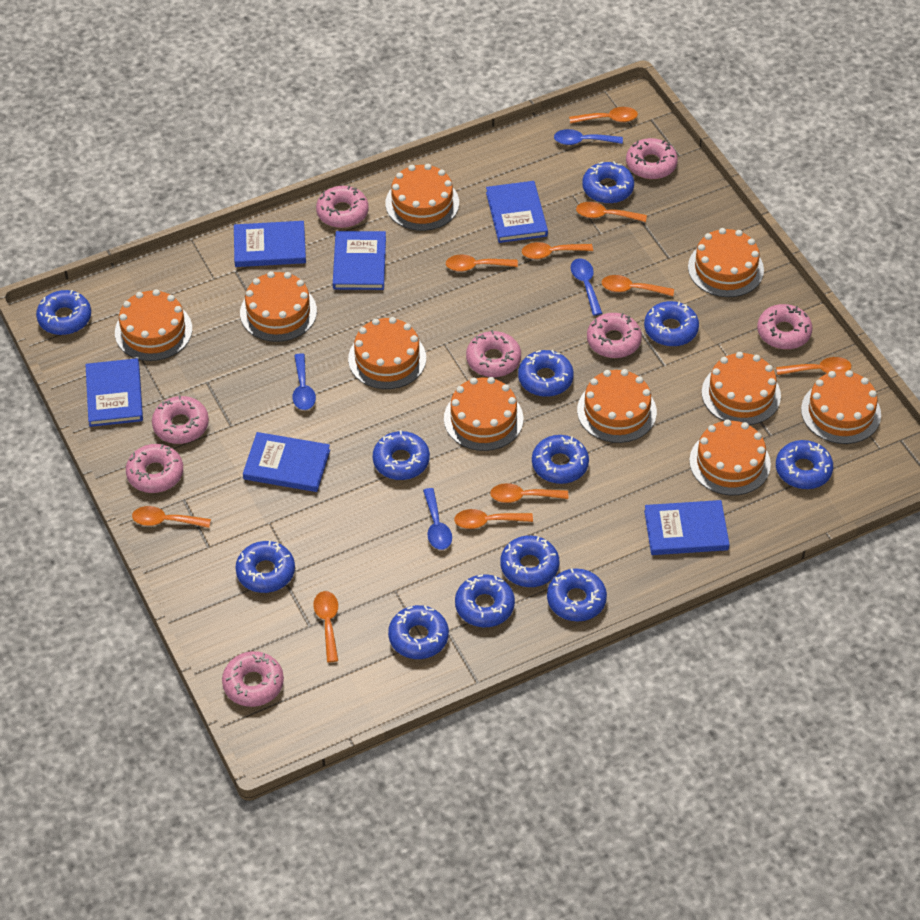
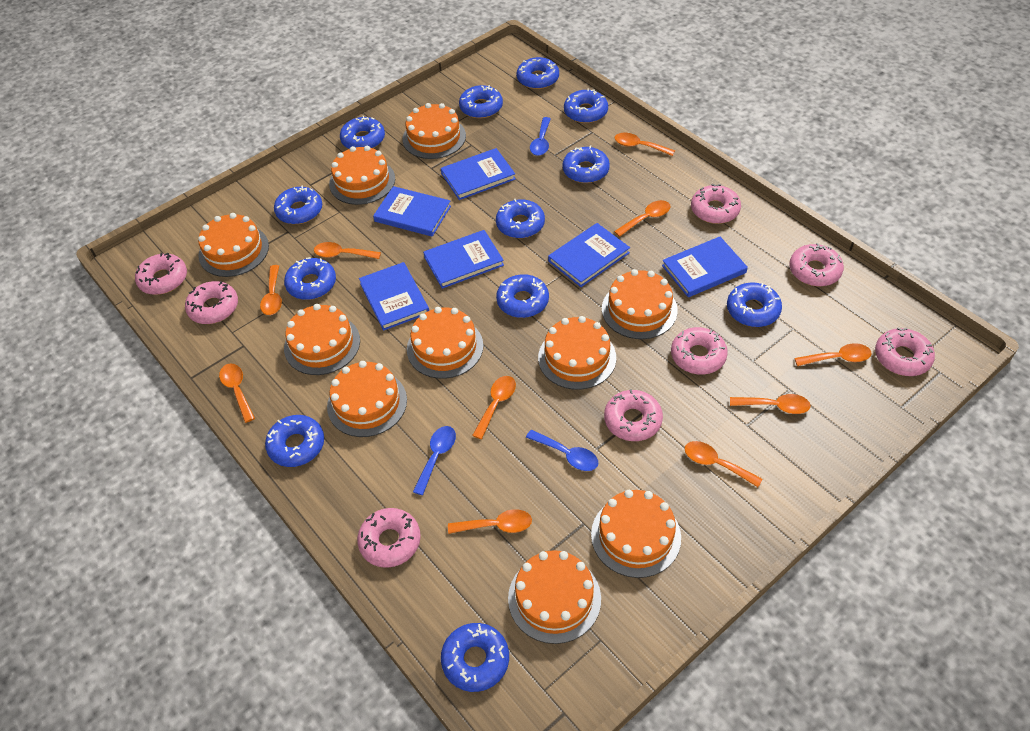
blue spoon: 4 -> 3

